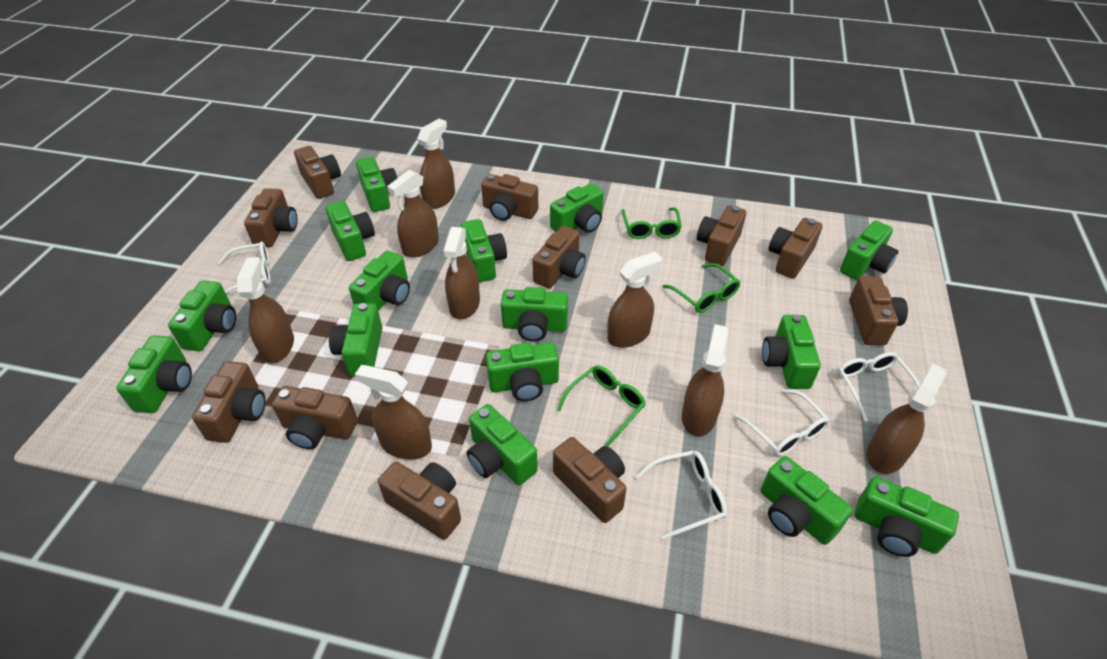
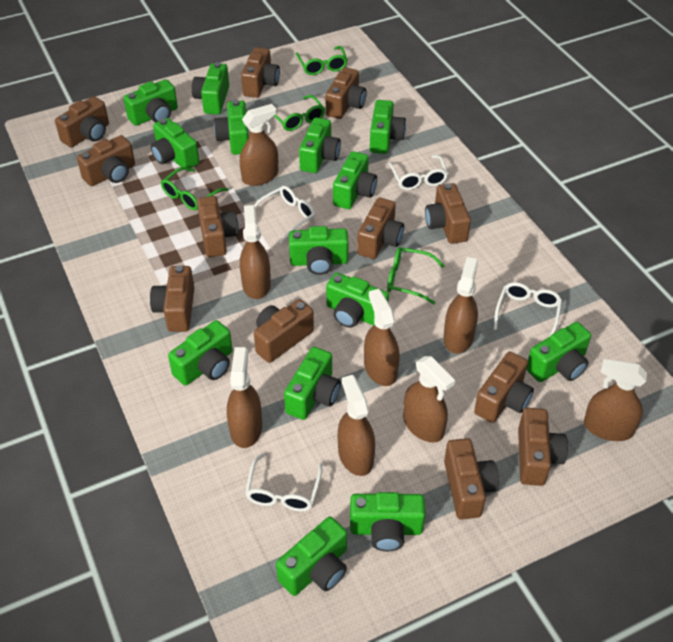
brown camera: 11 -> 12
green camera: 15 -> 14
green glasses: 3 -> 4

